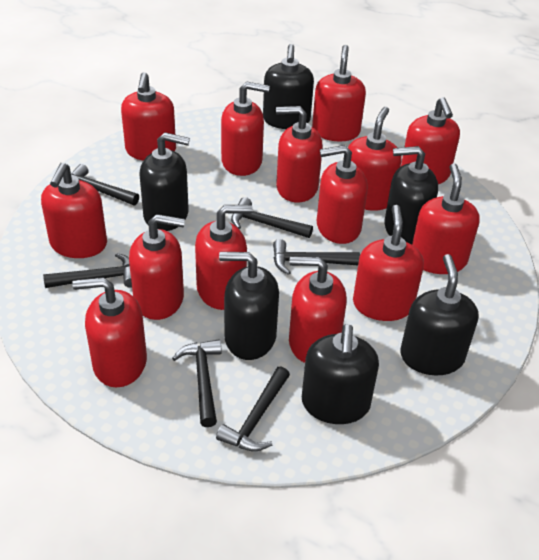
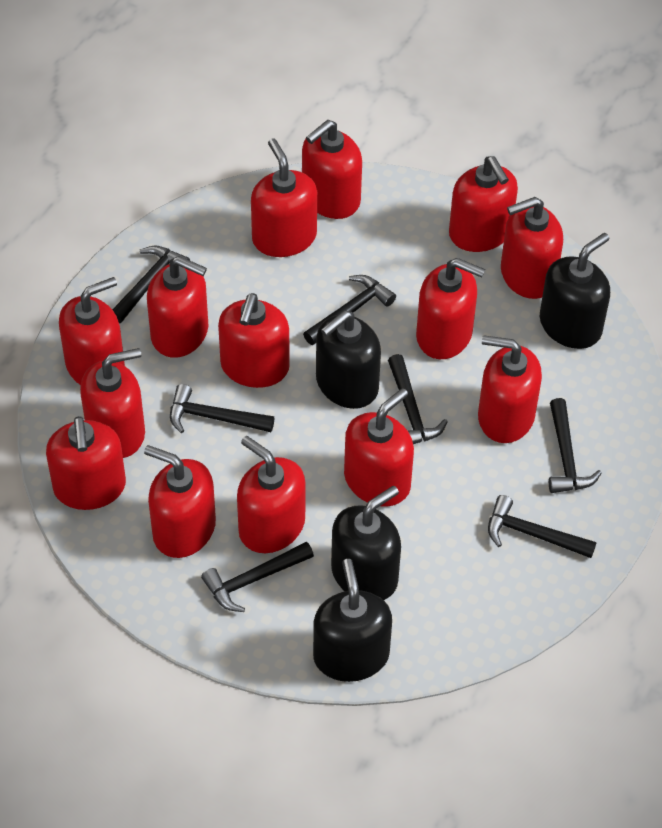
black hammer: 6 -> 7
black soap dispenser: 6 -> 4

